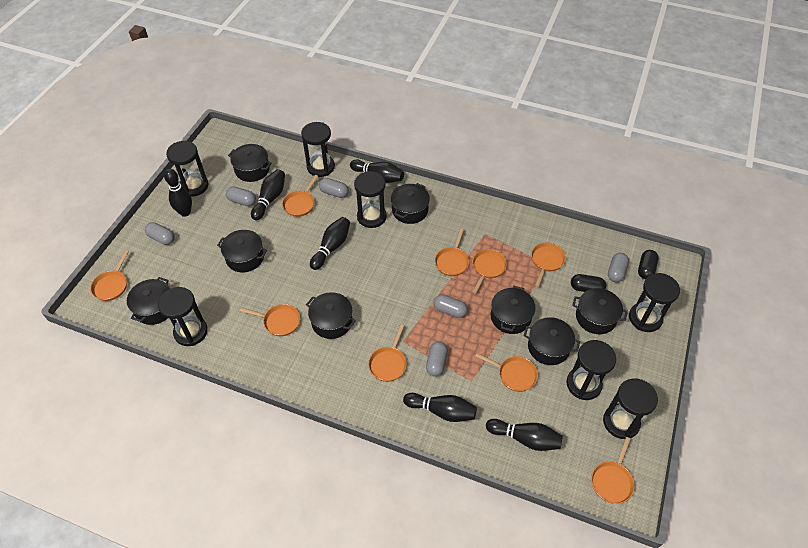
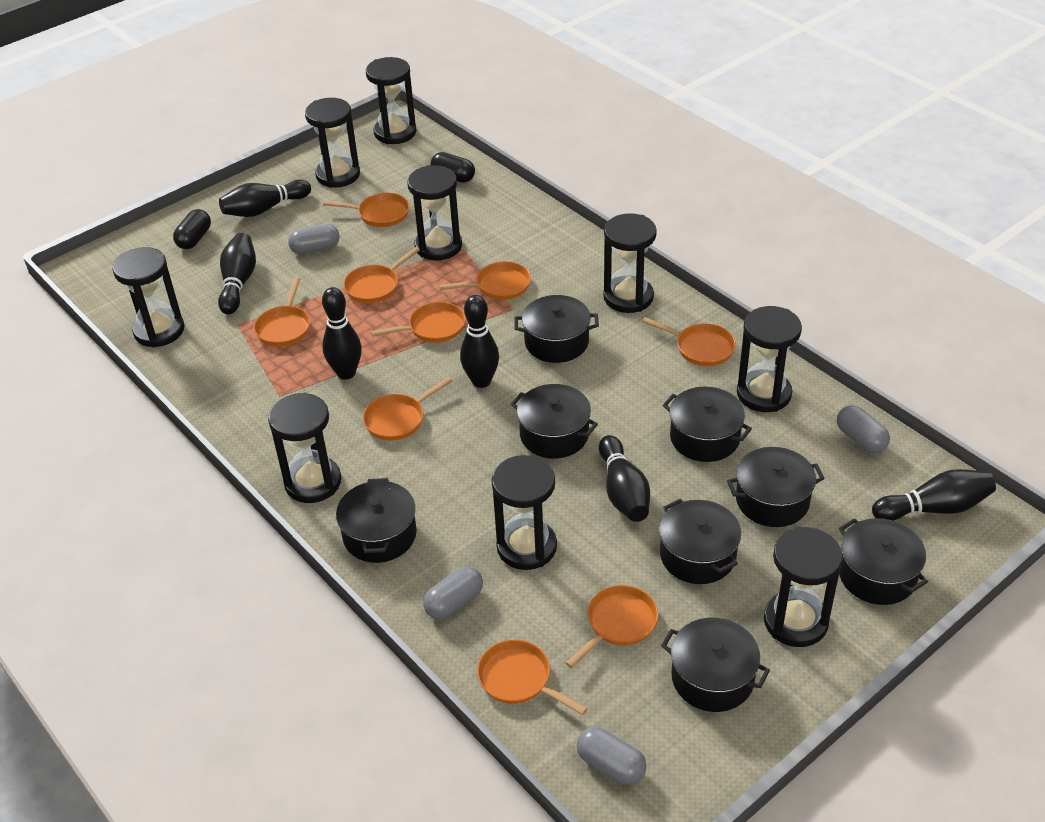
black hourglass: 7 -> 9
grey capsule: 6 -> 4

